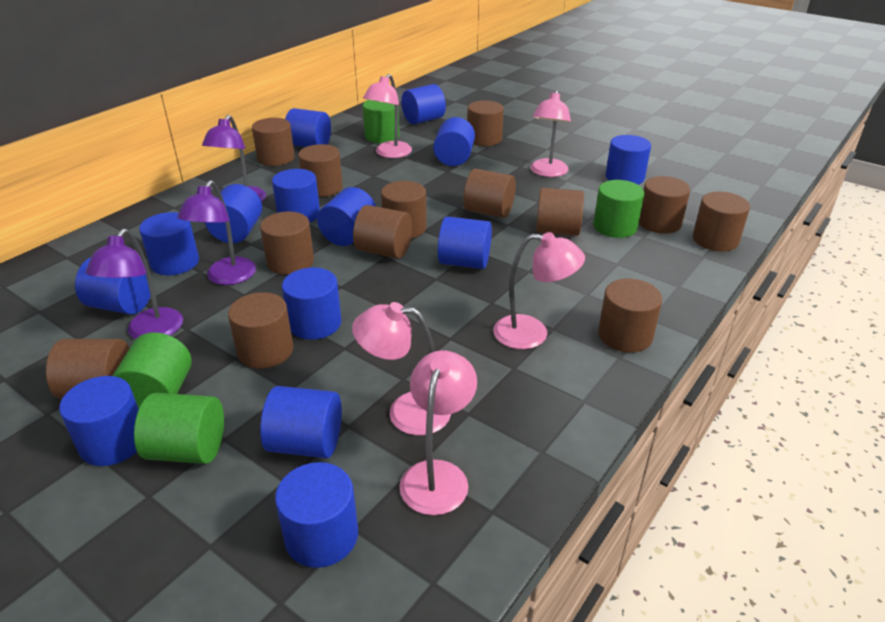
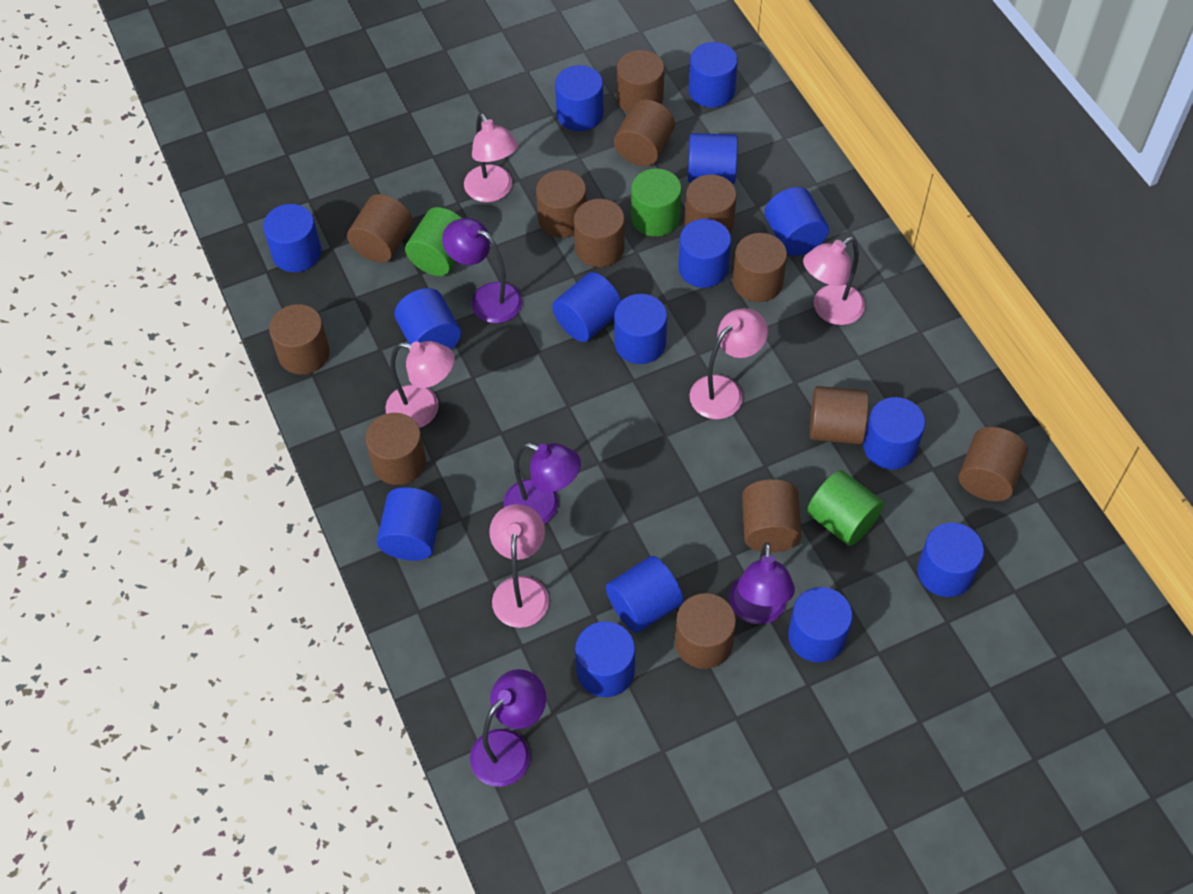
blue cylinder: 14 -> 15
green cylinder: 4 -> 3
purple lamp: 3 -> 4

